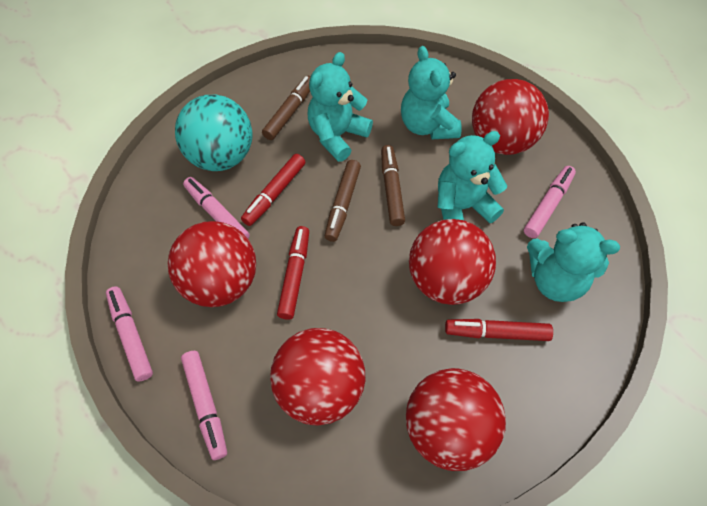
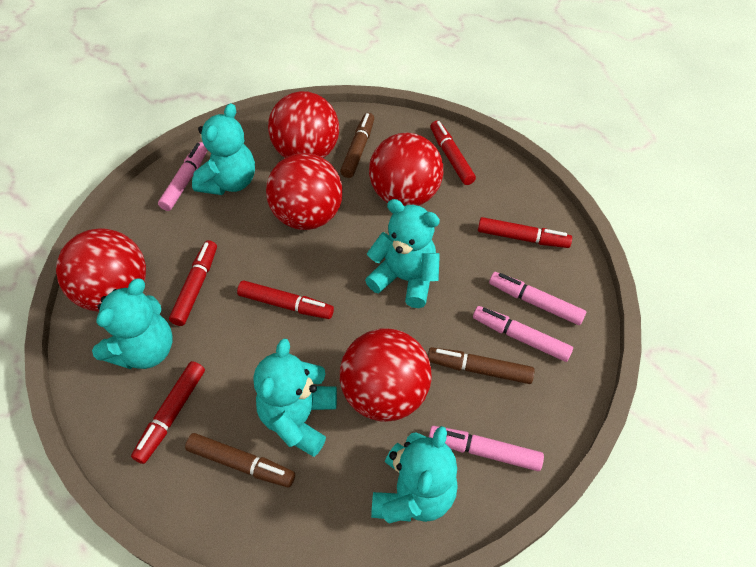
red marker: 3 -> 5
turquoise ball: 1 -> 0
turquoise teddy bear: 4 -> 5

